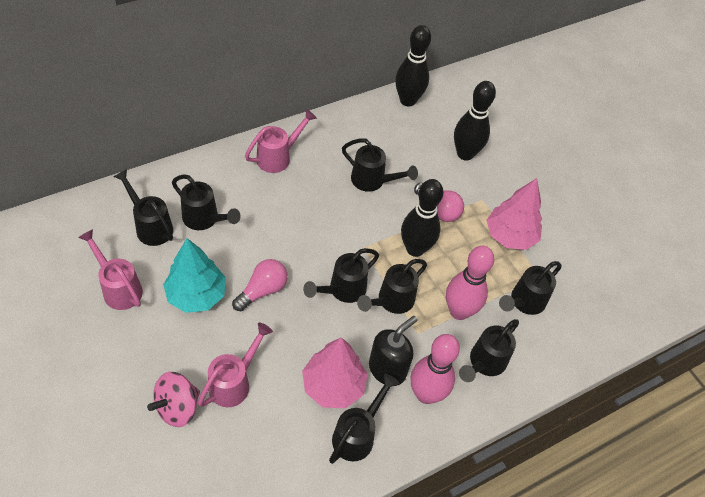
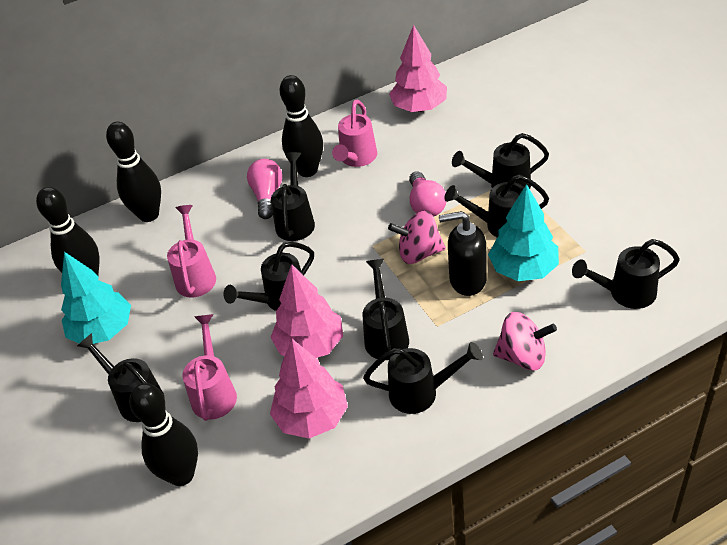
black bowling pin: 3 -> 4
pink bowling pin: 2 -> 0
pink spinning top: 1 -> 2
pink tree: 2 -> 3
turquoise tree: 1 -> 2

